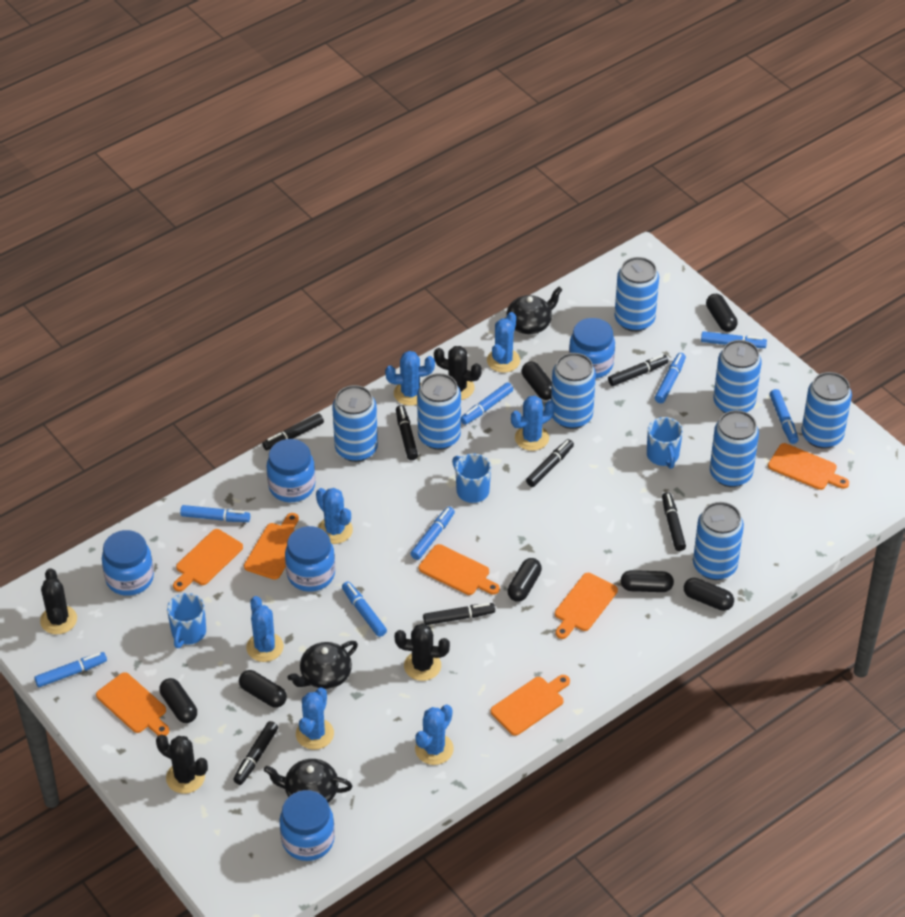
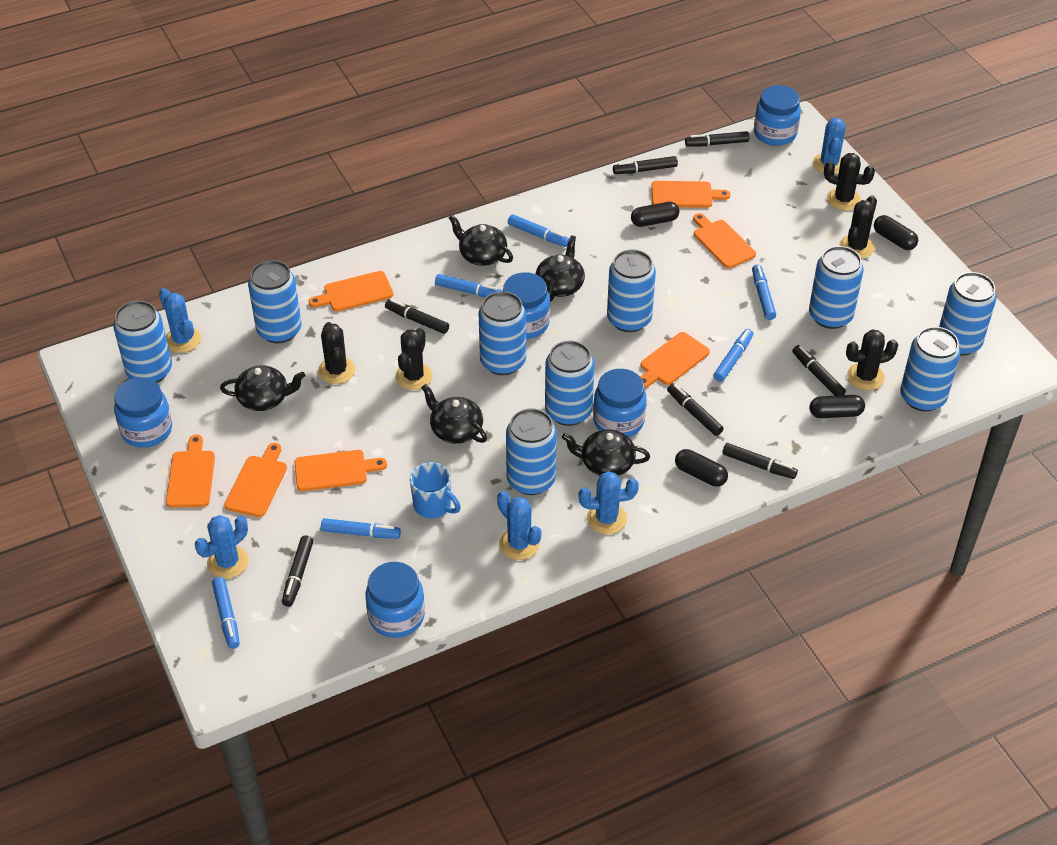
black cactus: 4 -> 5
black capsule: 7 -> 4
black teapot: 3 -> 5
blue cactus: 7 -> 5
blue can: 8 -> 9
blue marker: 8 -> 6
blue mug: 3 -> 1

